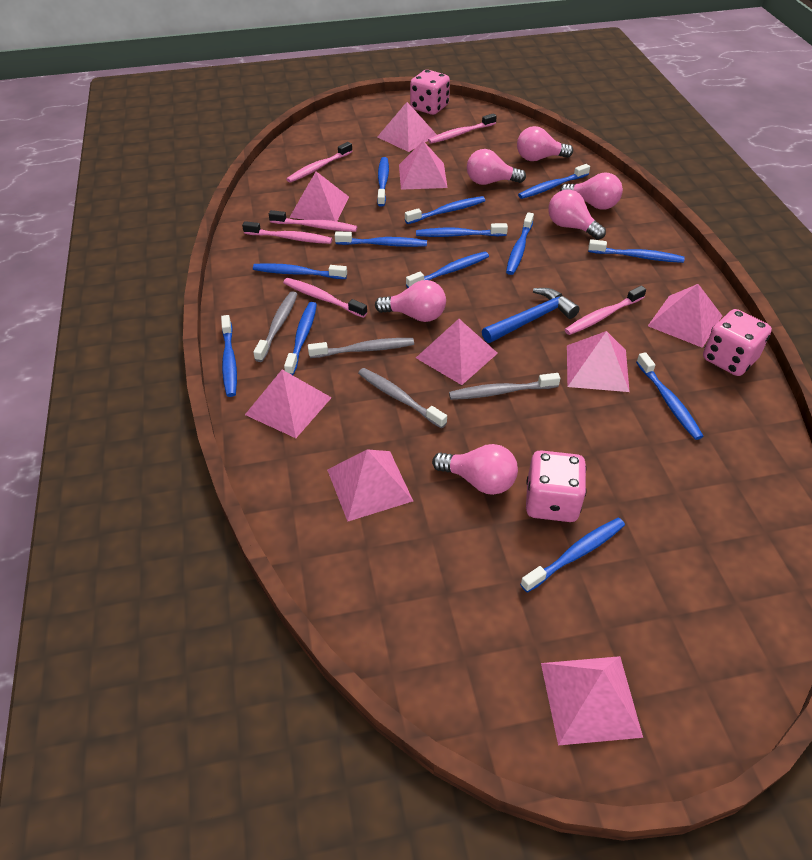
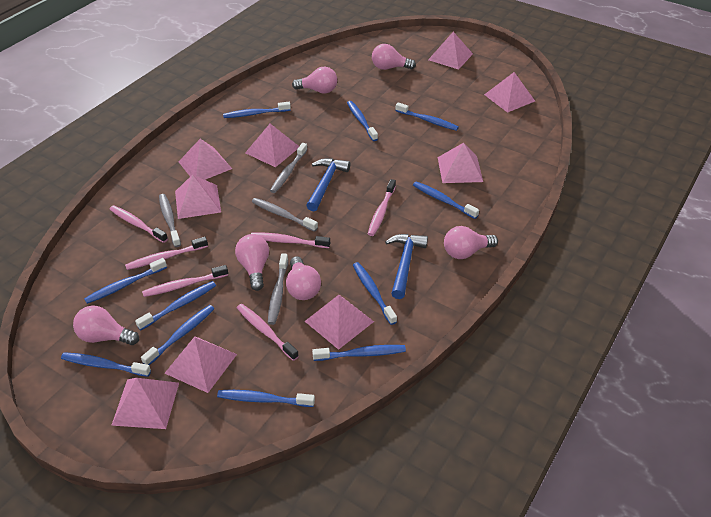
blue hammer: 1 -> 2
blue toothbrush: 13 -> 11
pink dice: 3 -> 0

